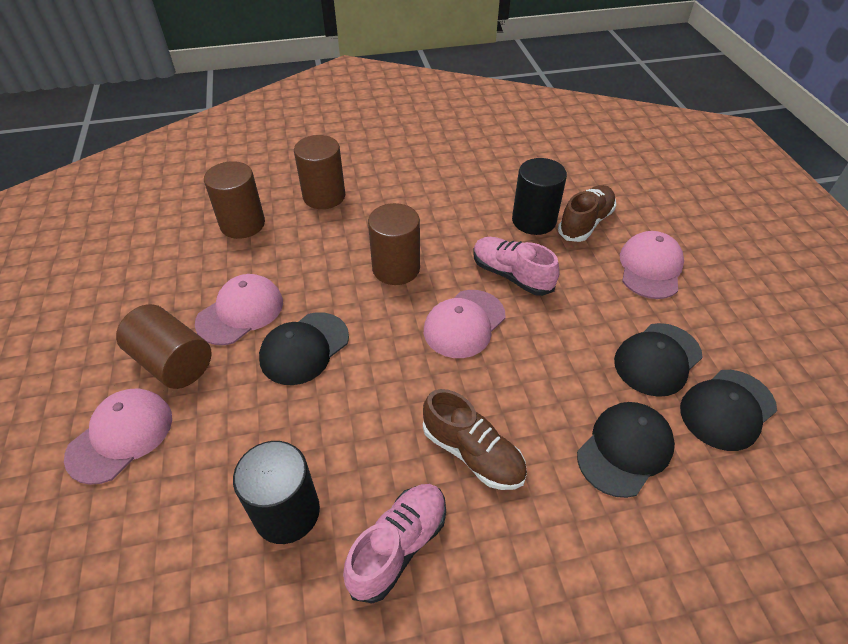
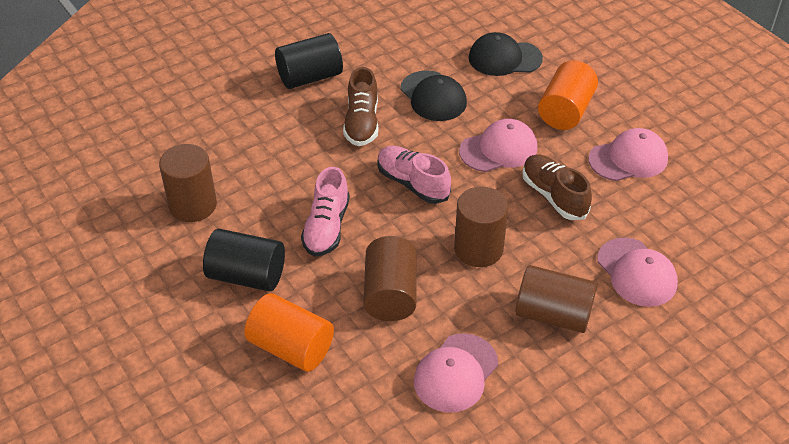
black cap: 4 -> 2
orange cylinder: 0 -> 2

